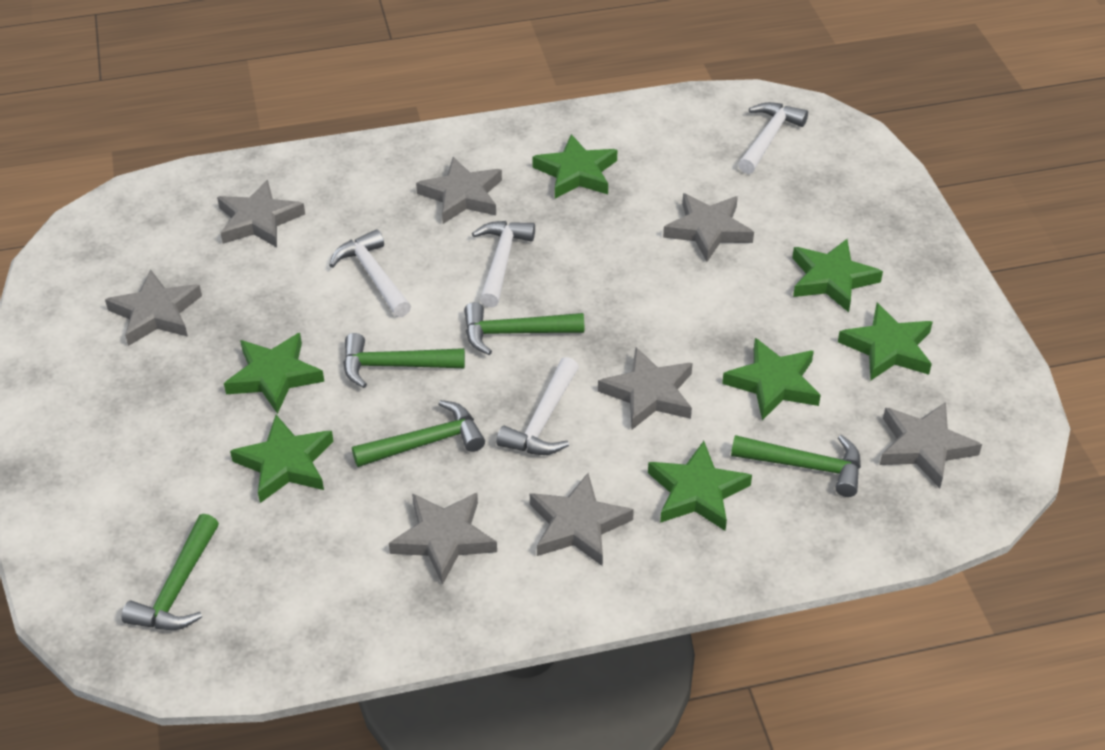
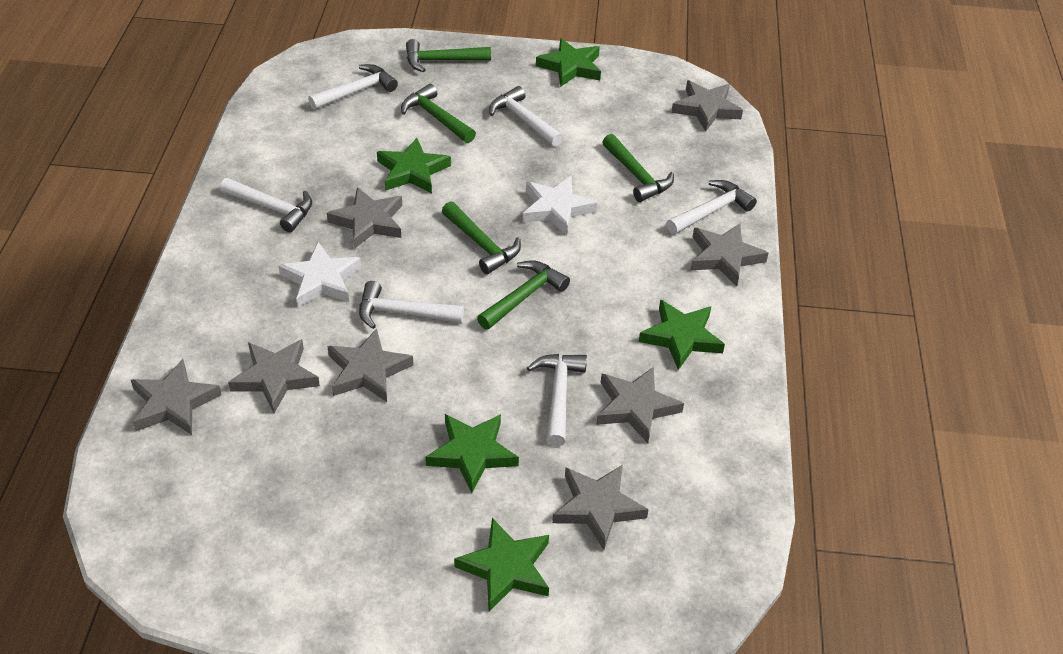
green star: 7 -> 5
white hammer: 4 -> 6
white star: 0 -> 2

